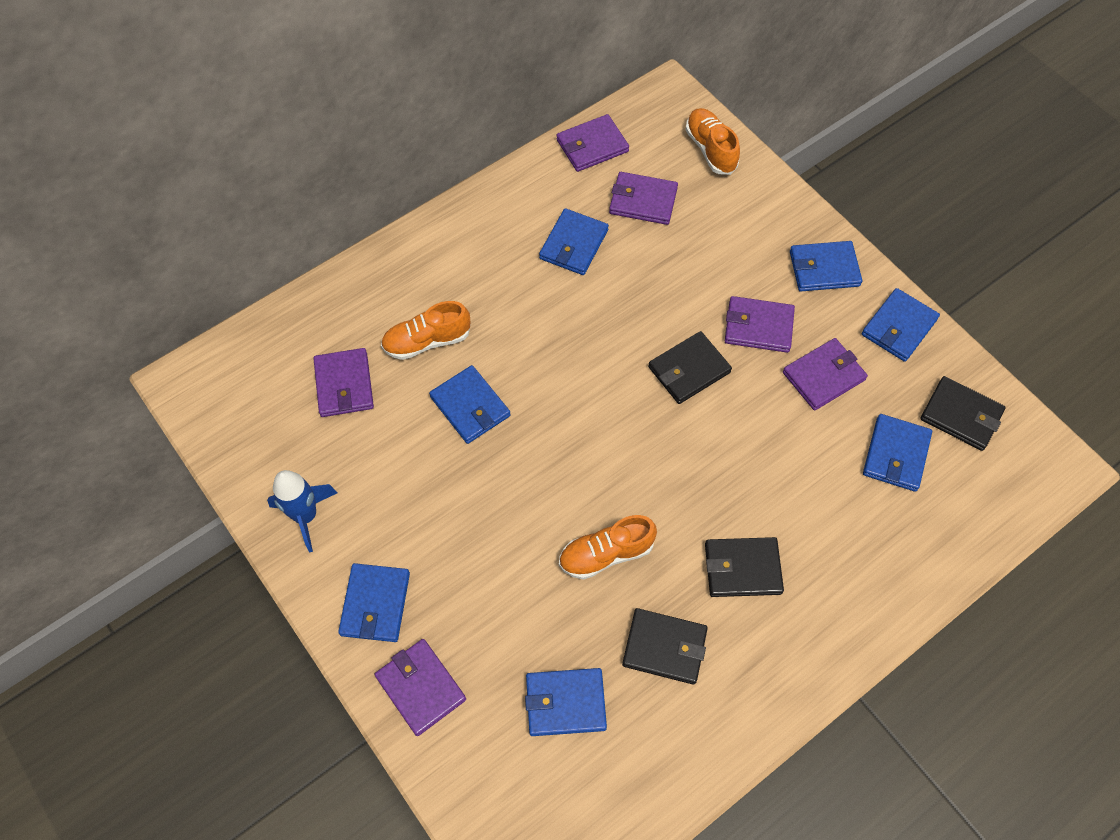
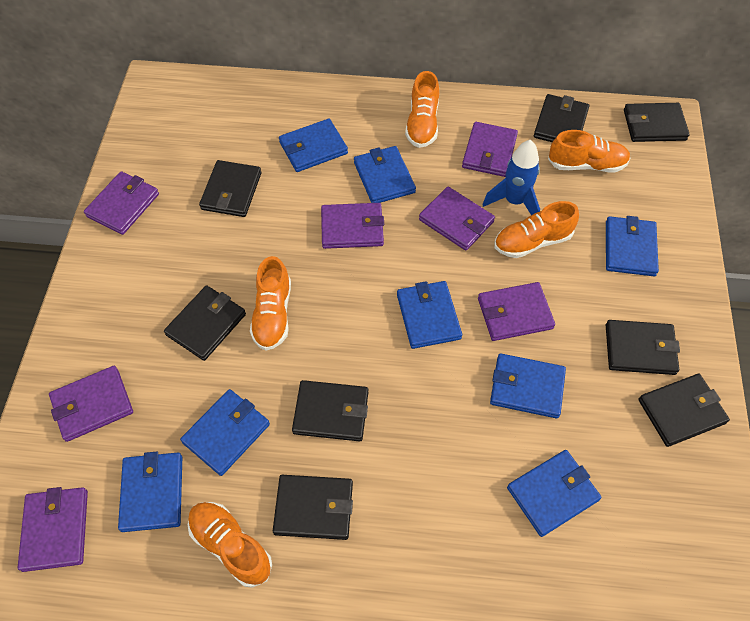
black wallet: 4 -> 8
blue wallet: 7 -> 8
orange shoe: 3 -> 5
purple wallet: 6 -> 7

